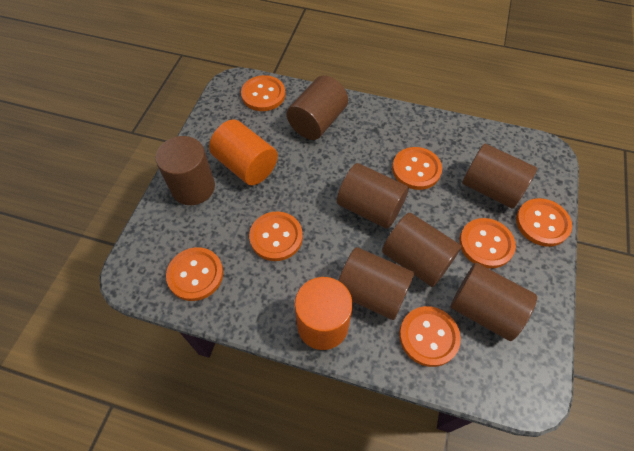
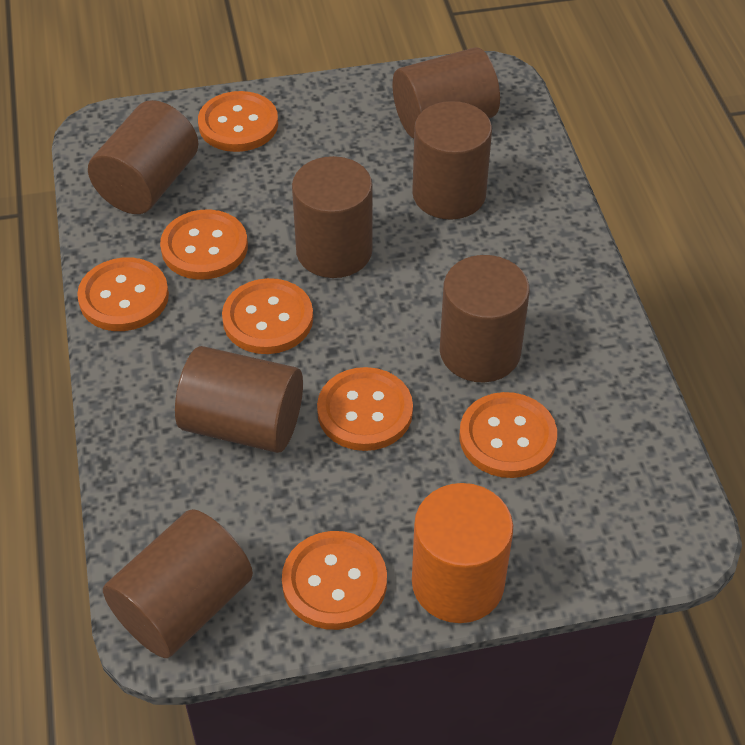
orange cylinder: 2 -> 1

